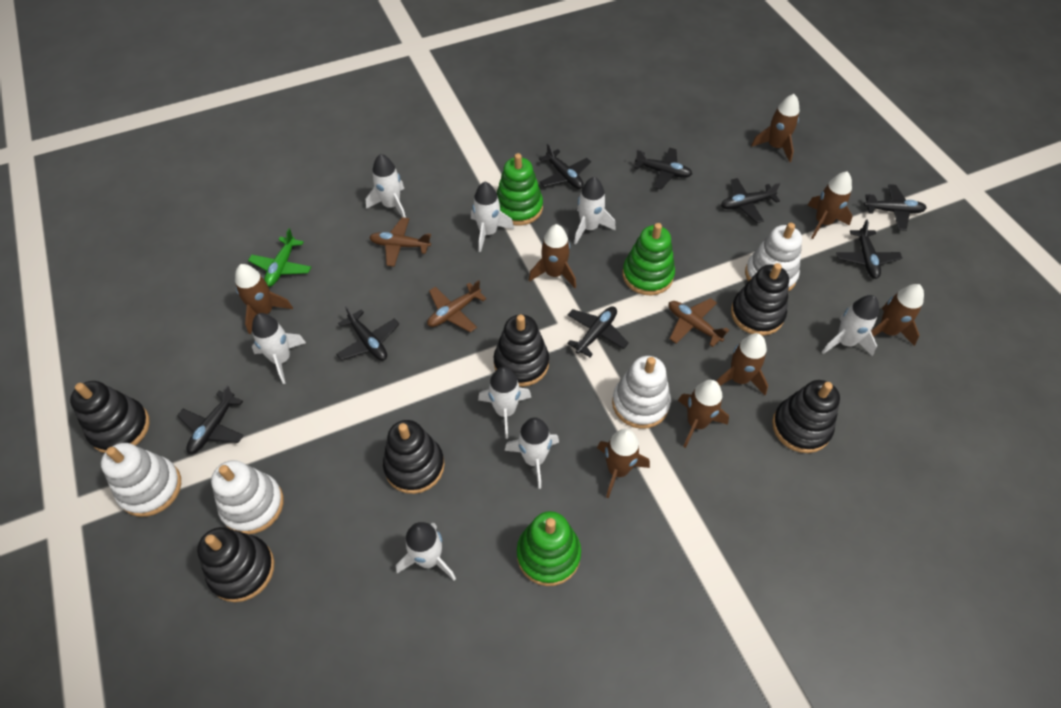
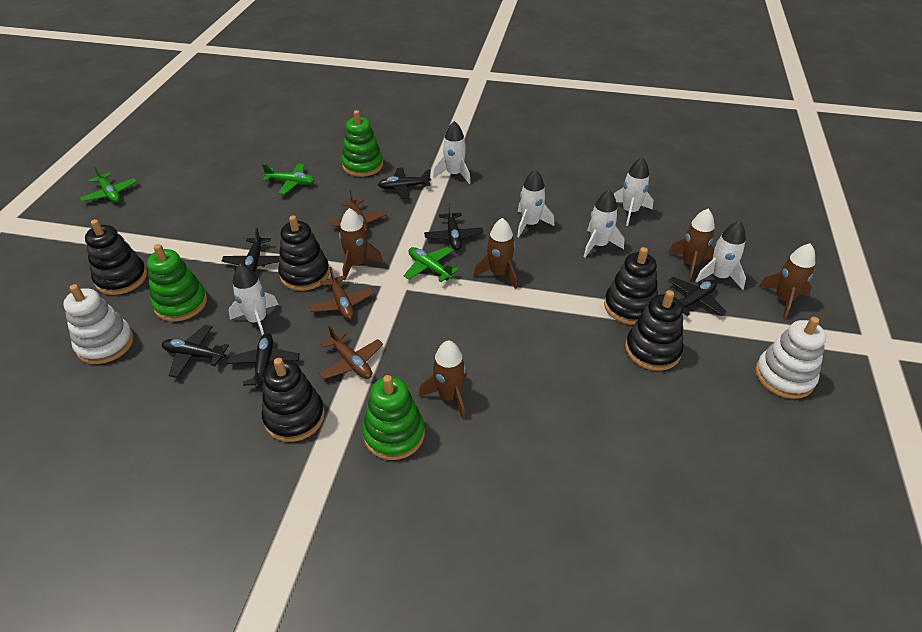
black plane: 8 -> 6
black stacking toy: 6 -> 5
brown rocket: 8 -> 5
green plane: 1 -> 3
white rocket: 8 -> 6
white stacking toy: 4 -> 2

